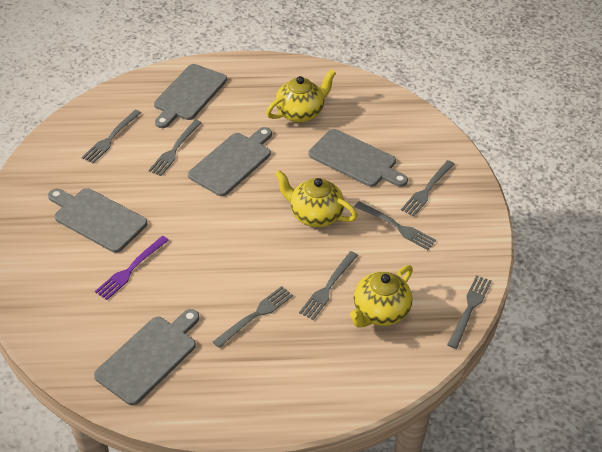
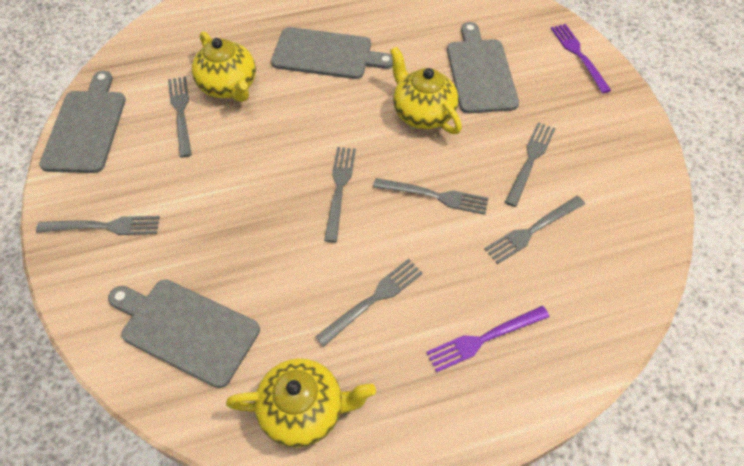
grey cutting board: 5 -> 4
purple fork: 1 -> 2

